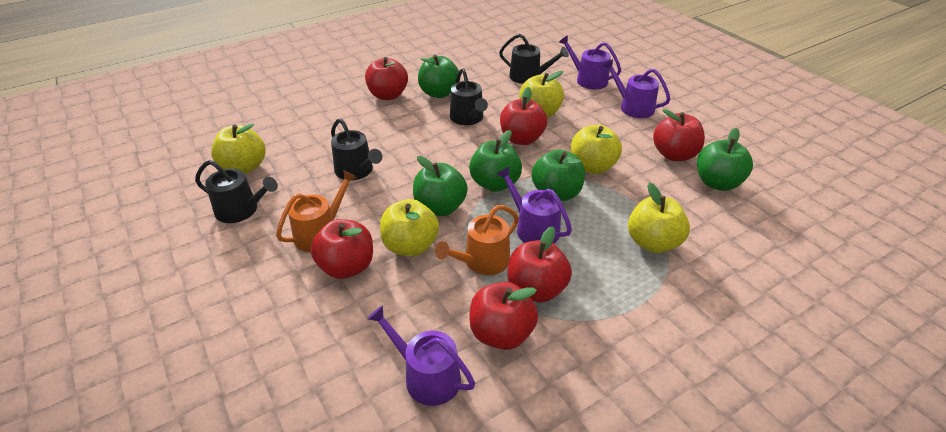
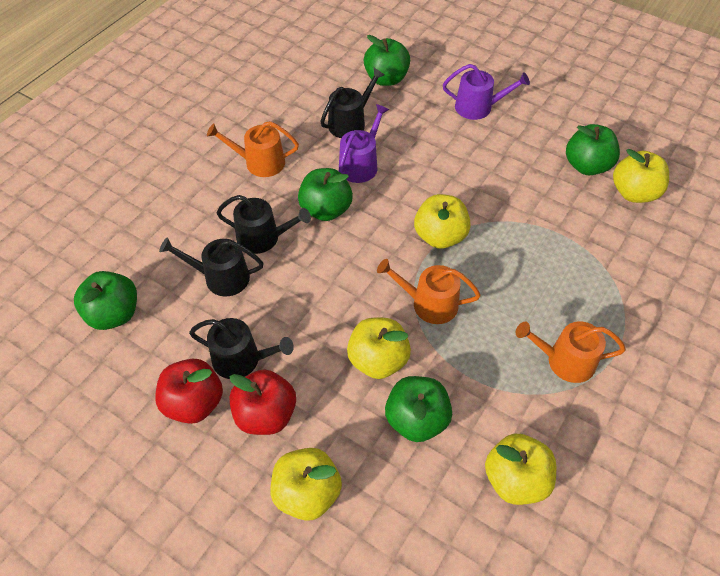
orange watering can: 2 -> 3
purple watering can: 4 -> 2
red apple: 6 -> 2

